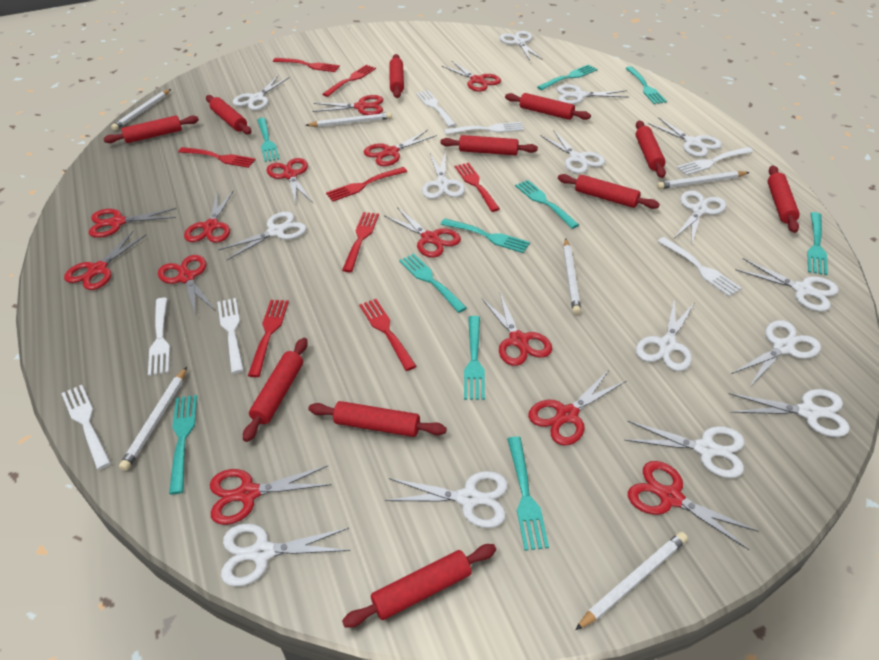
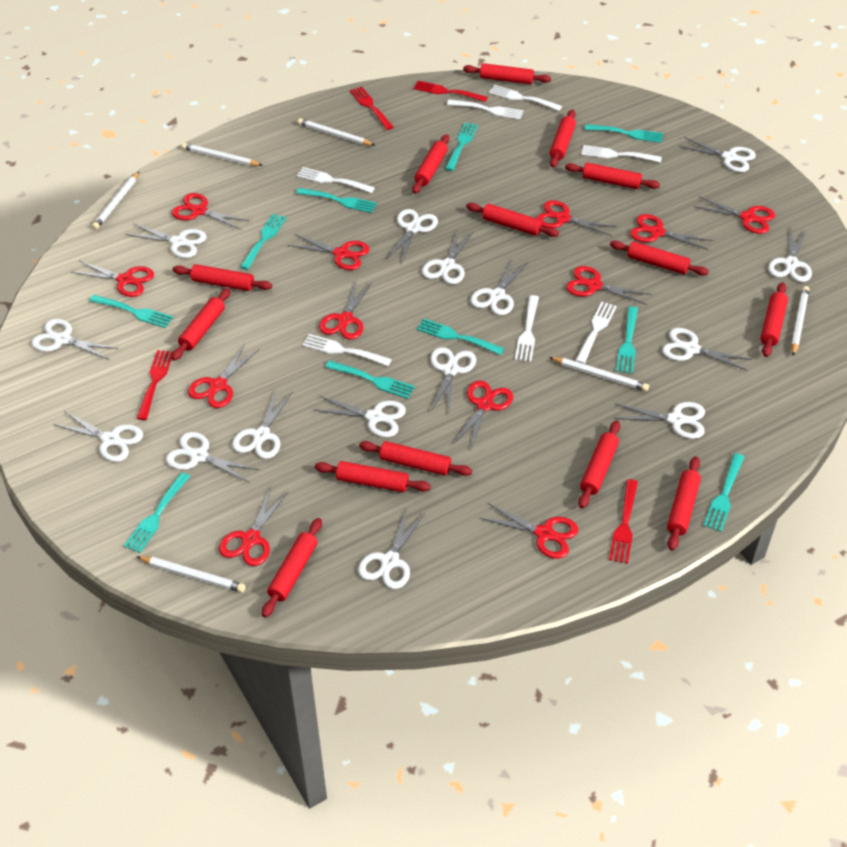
red fork: 8 -> 4
red rolling pin: 11 -> 14
red scissors: 13 -> 12

